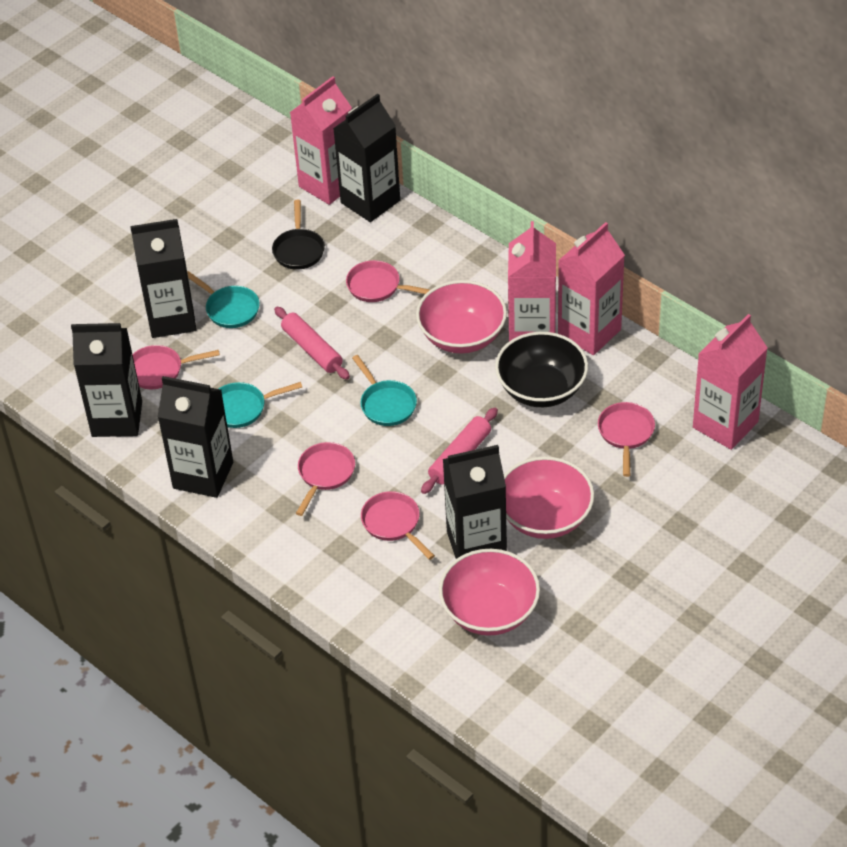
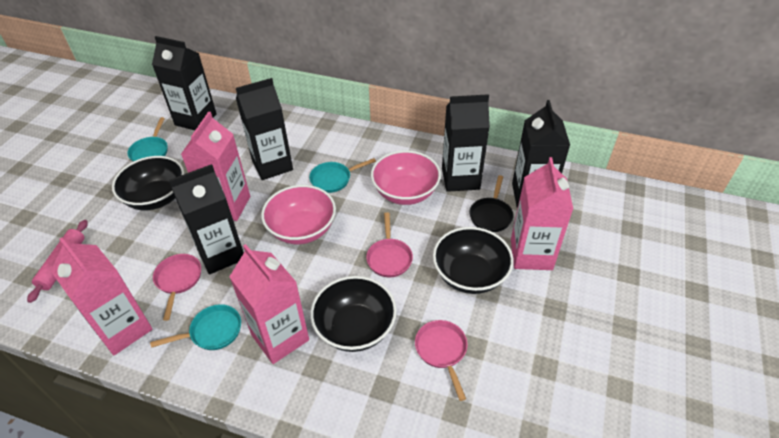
black bowl: 1 -> 3
pink bowl: 3 -> 2
pink pan: 5 -> 3
pink rolling pin: 2 -> 1

